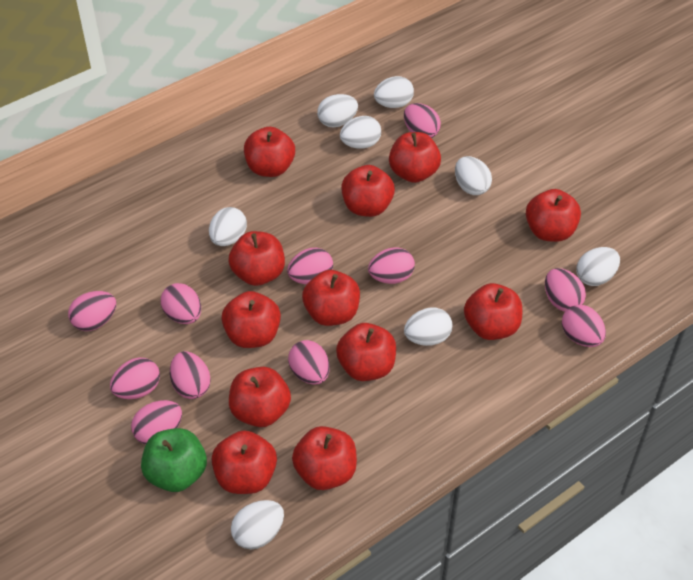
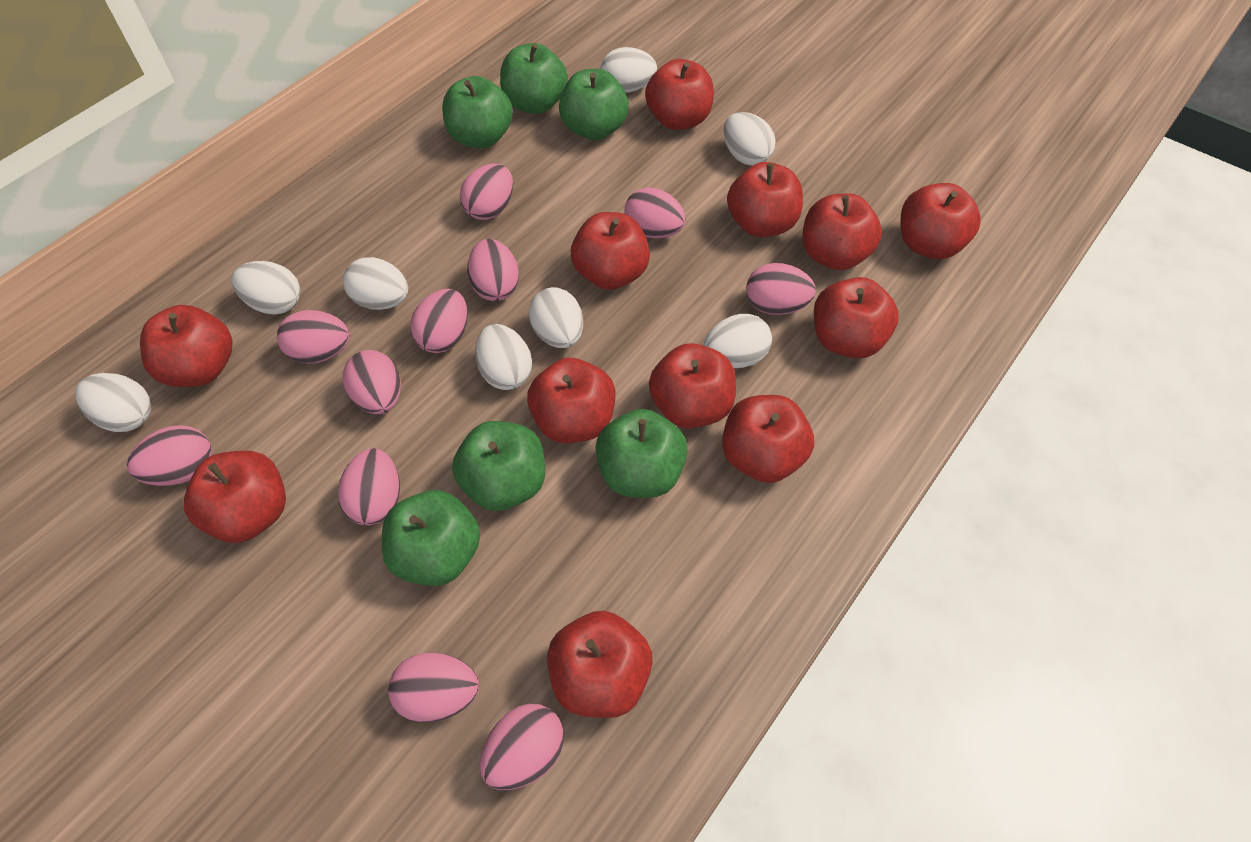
green apple: 1 -> 6

